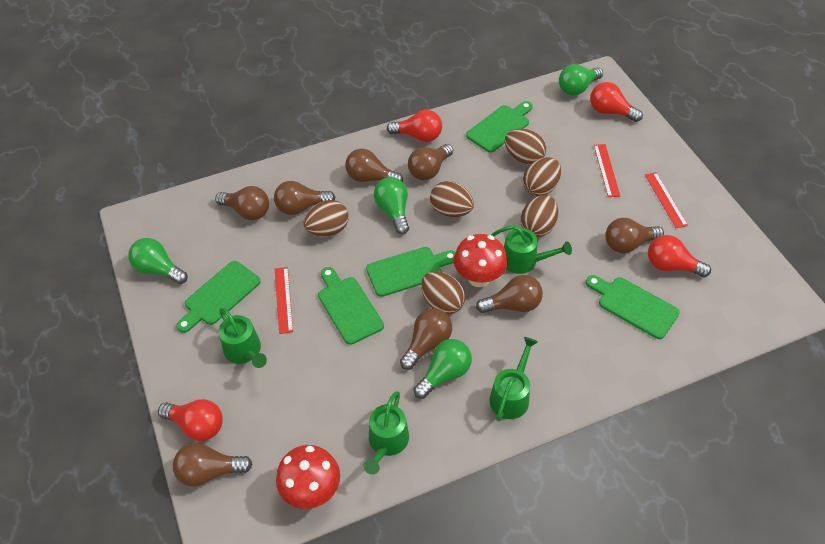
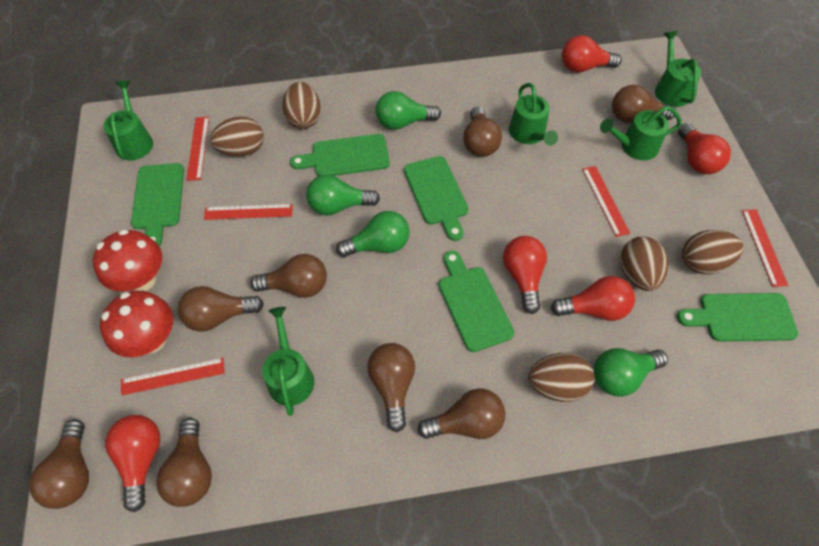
brown egg: 6 -> 5
green watering can: 4 -> 5
red light bulb: 4 -> 5
red ruler: 3 -> 5

